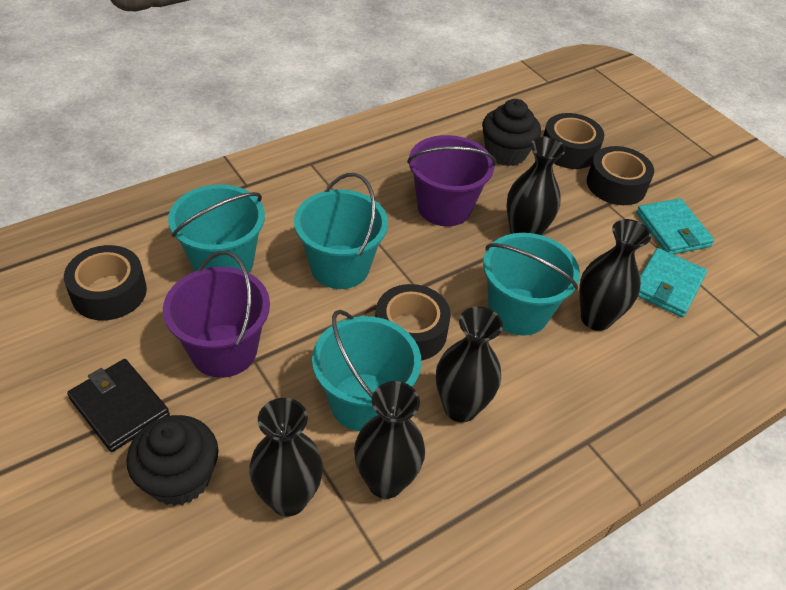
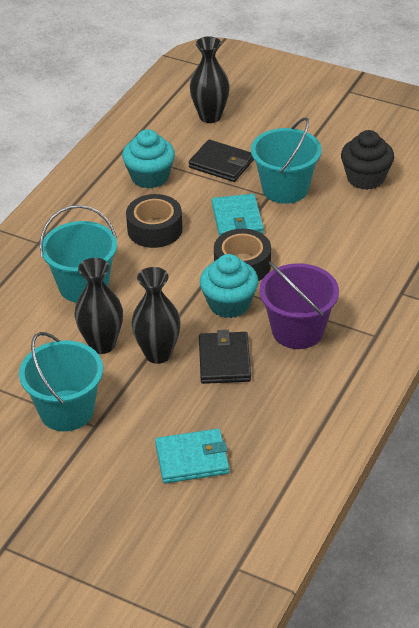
black cupcake: 2 -> 1
black tape: 4 -> 2
black vase: 5 -> 3
black wallet: 1 -> 2
purple bucket: 2 -> 1
turquoise bucket: 4 -> 3
turquoise cupcake: 0 -> 2

